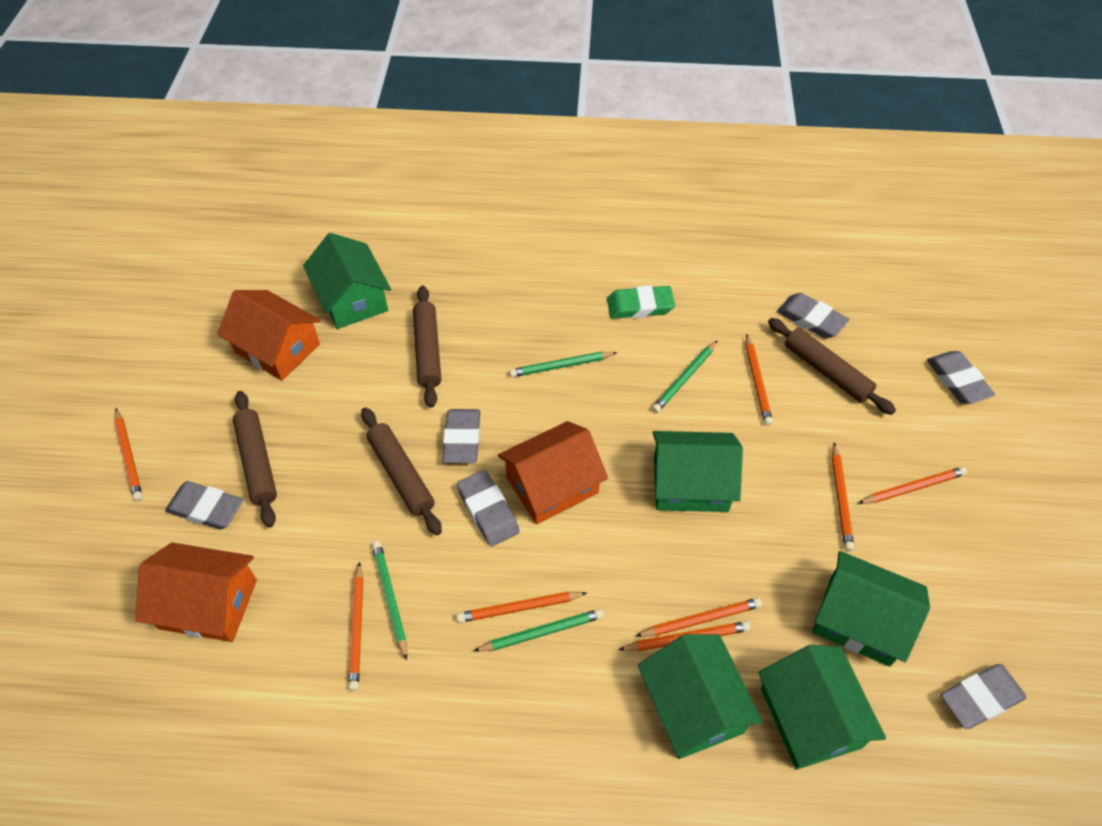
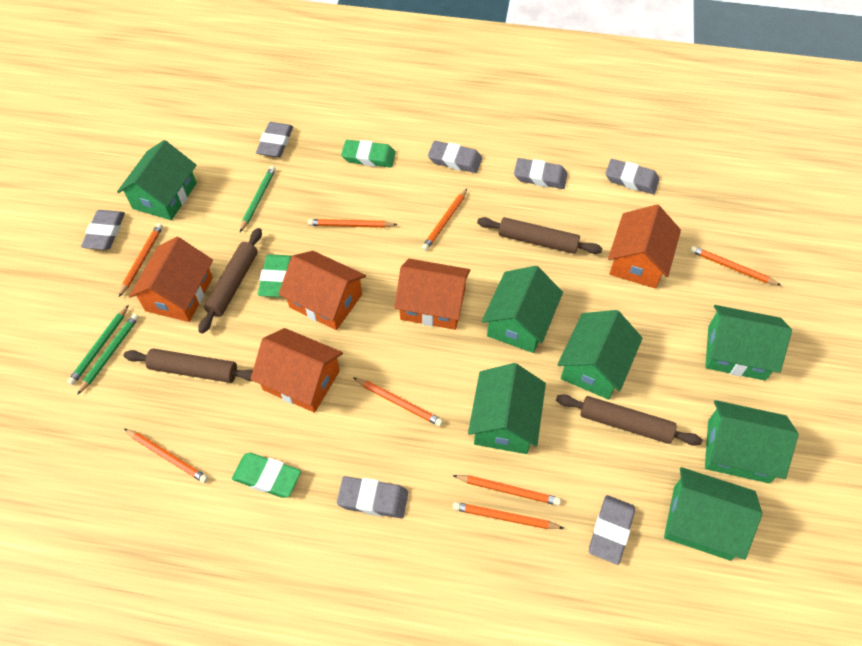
green eraser: 1 -> 3
green house: 5 -> 7
green pencil: 4 -> 3
grey eraser: 6 -> 7
orange house: 3 -> 5

